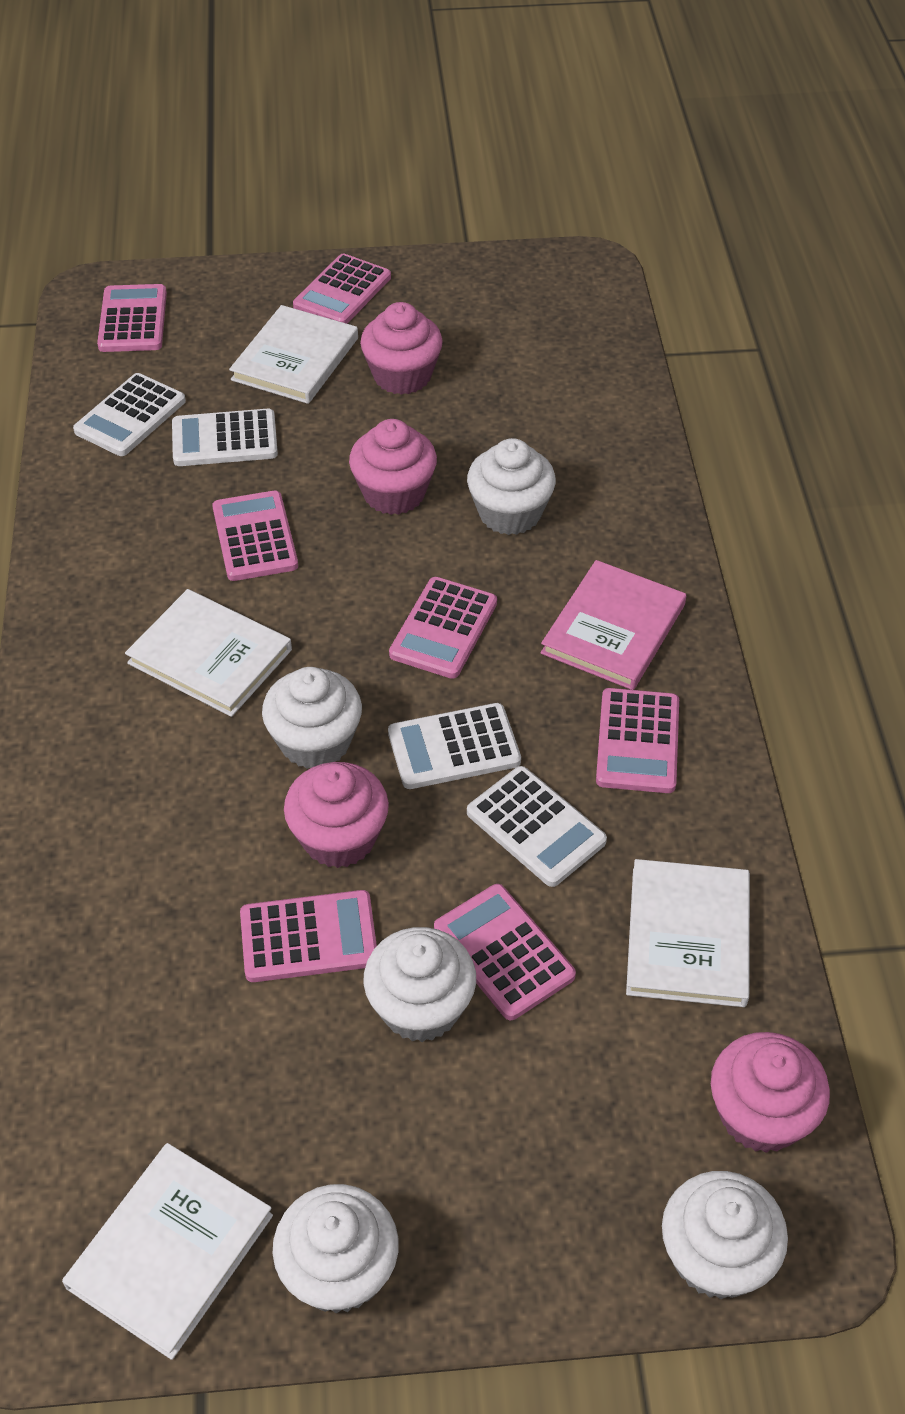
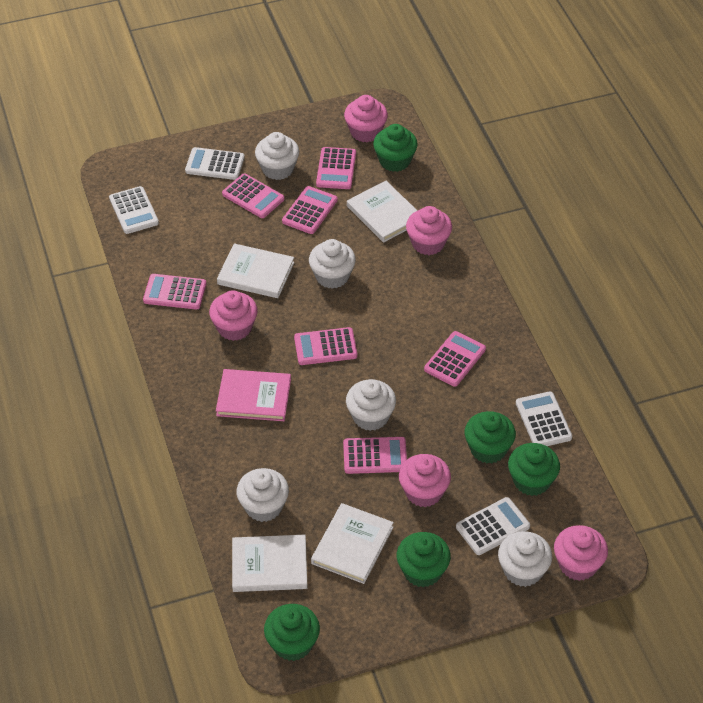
green cupcake: 0 -> 5
pink cupcake: 4 -> 5

